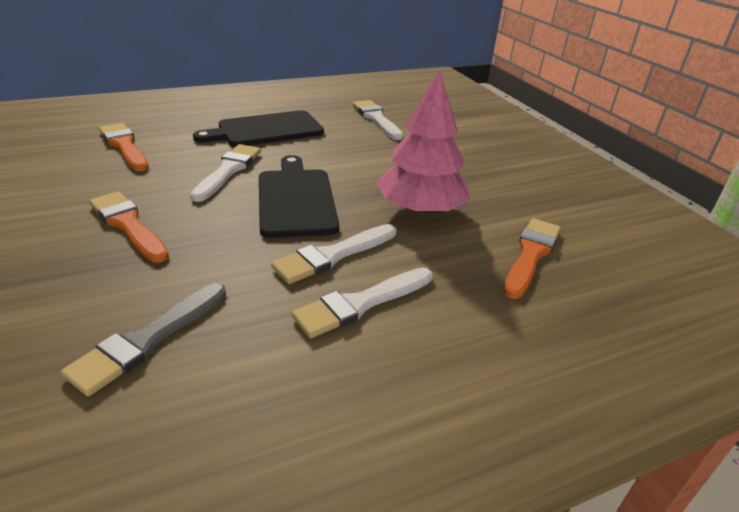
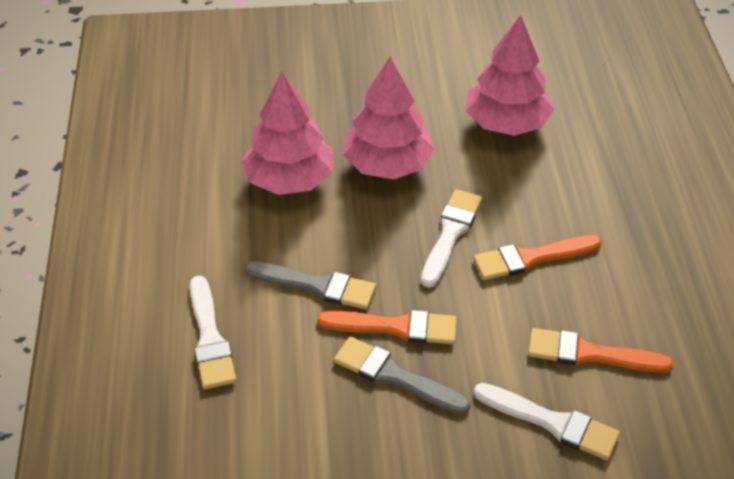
black cutting board: 2 -> 0
grey brush: 1 -> 2
pink tree: 1 -> 3
white brush: 4 -> 3

